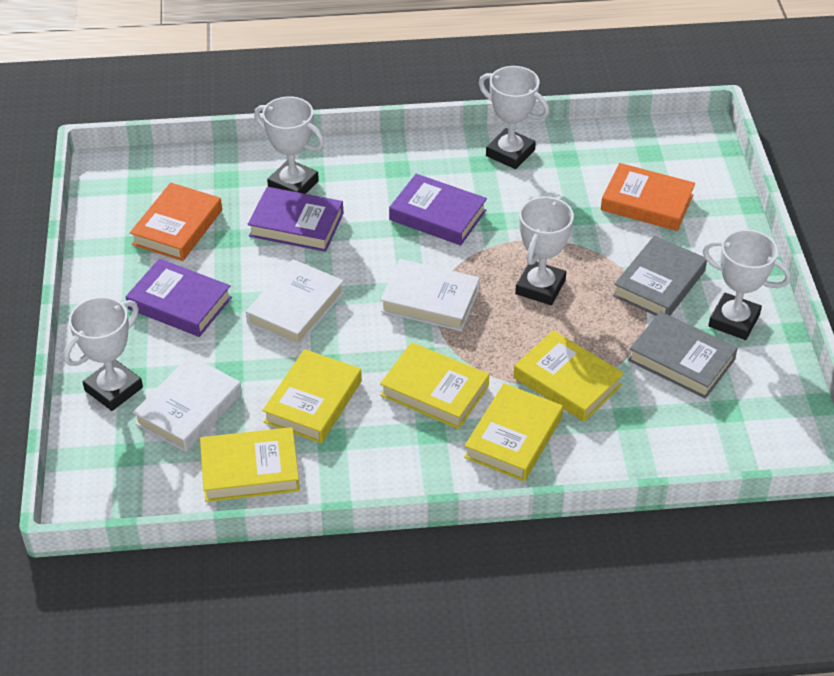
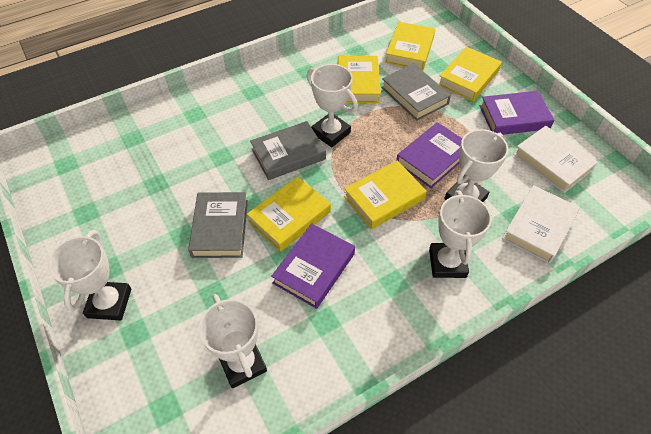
grey book: 2 -> 3
orange book: 2 -> 0
white book: 3 -> 2

